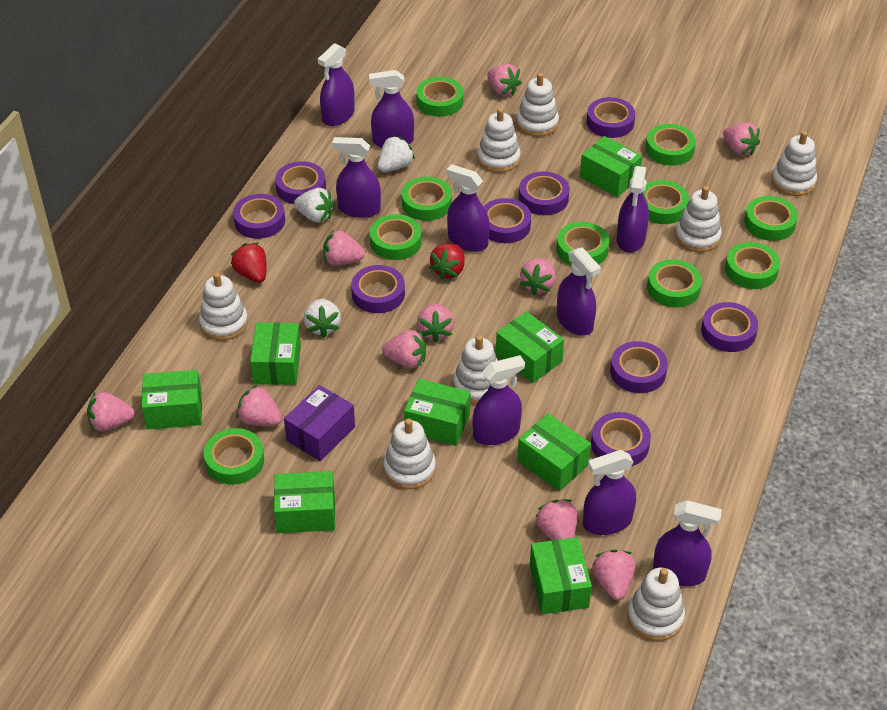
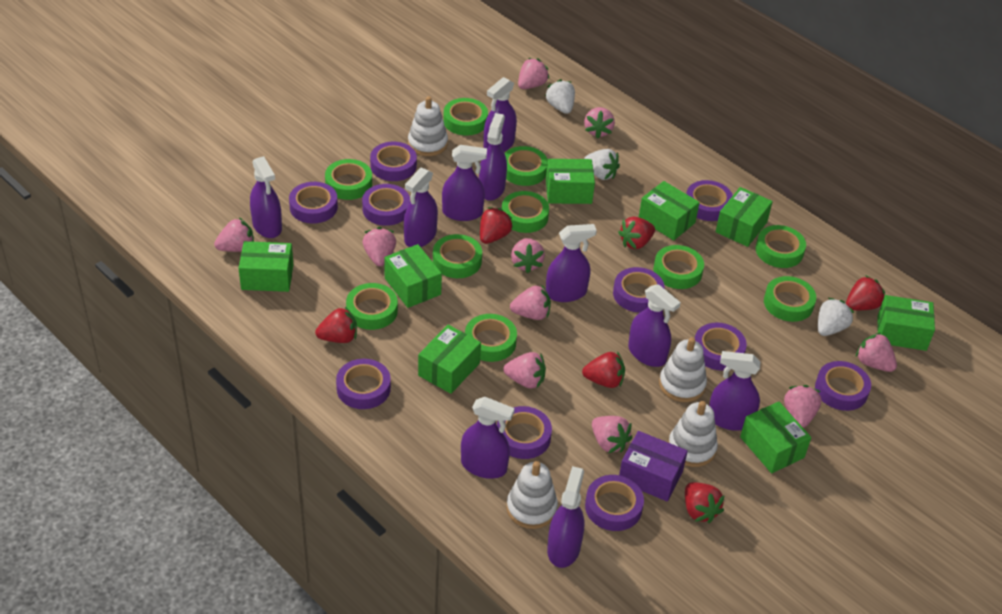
purple spray bottle: 9 -> 10
purple tape: 9 -> 10
red strawberry: 2 -> 6
white stacking toy: 8 -> 4

